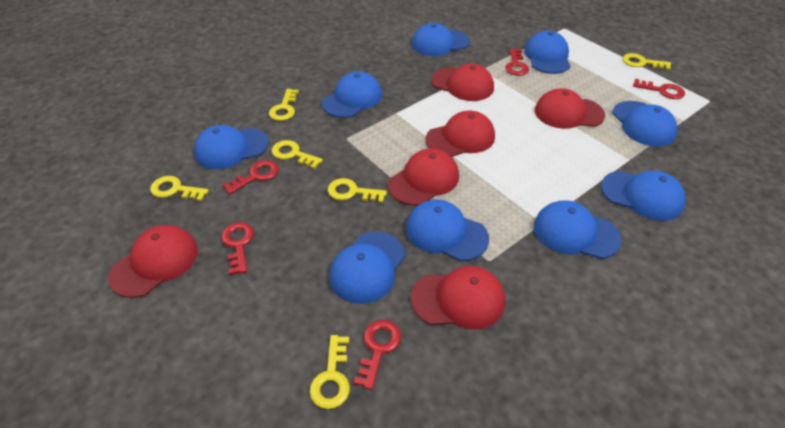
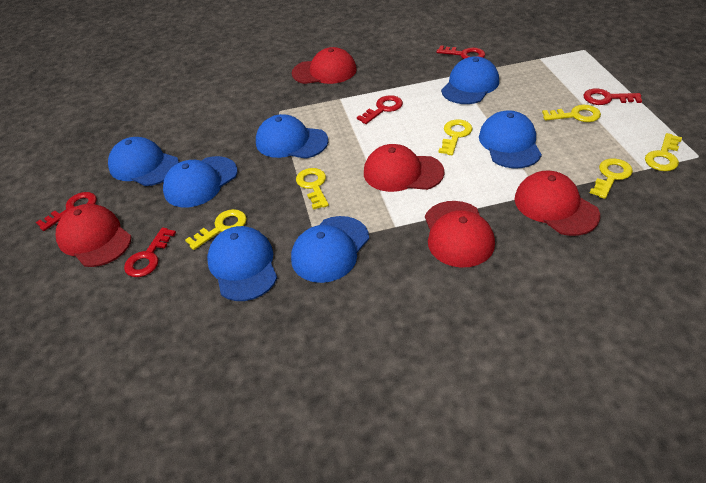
blue cap: 9 -> 7
red cap: 6 -> 5

